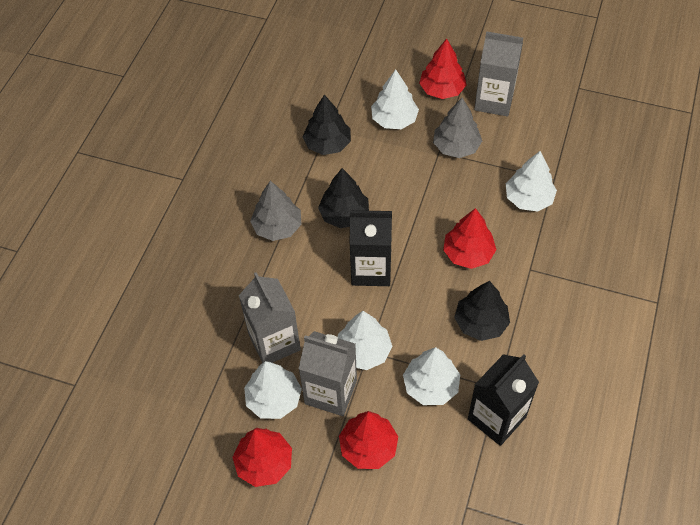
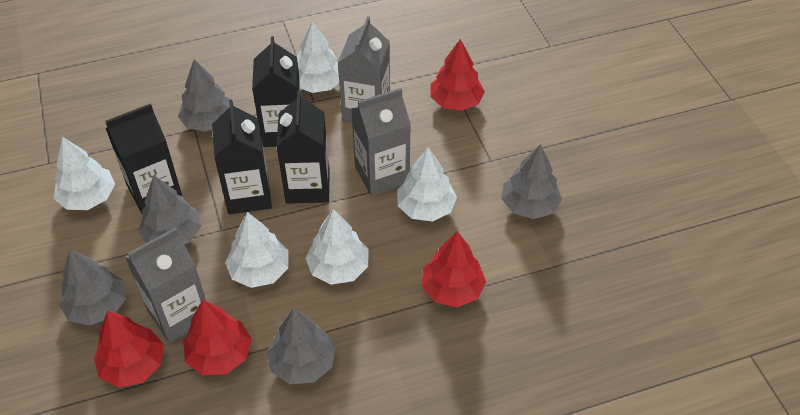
black carton: 2 -> 4
black tree: 3 -> 0
grey tree: 2 -> 5

